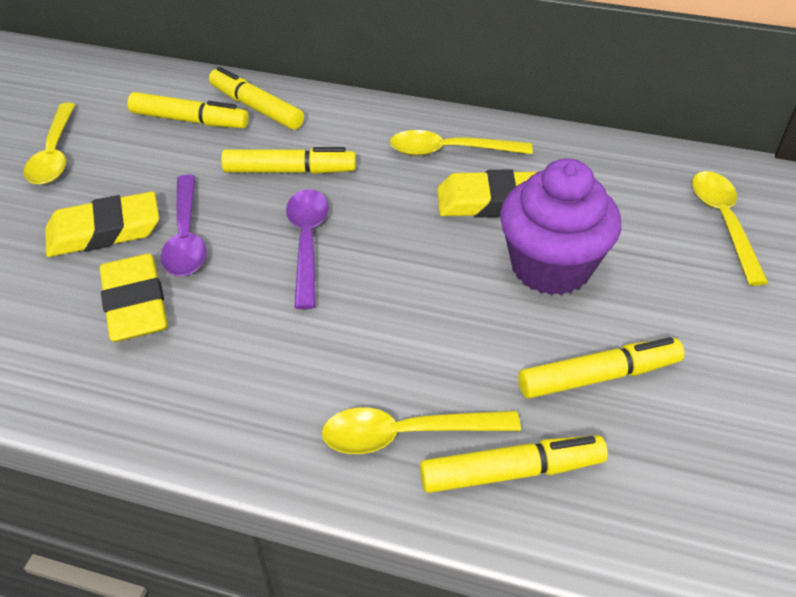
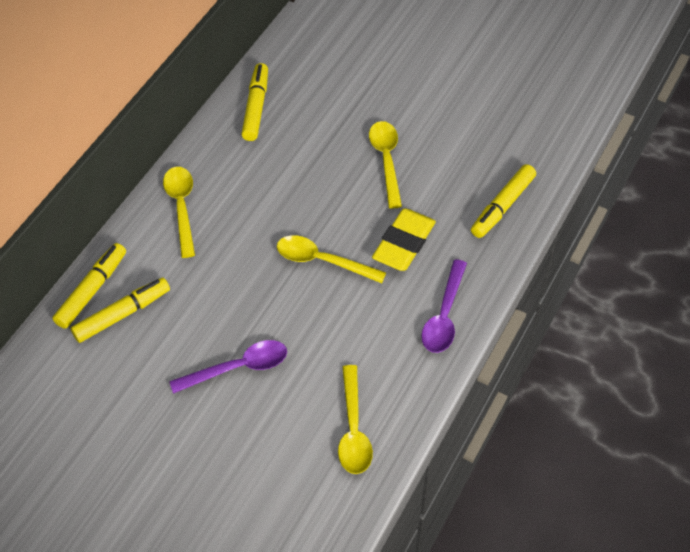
purple cupcake: 1 -> 0
yellow eraser: 3 -> 1
yellow marker: 5 -> 4

